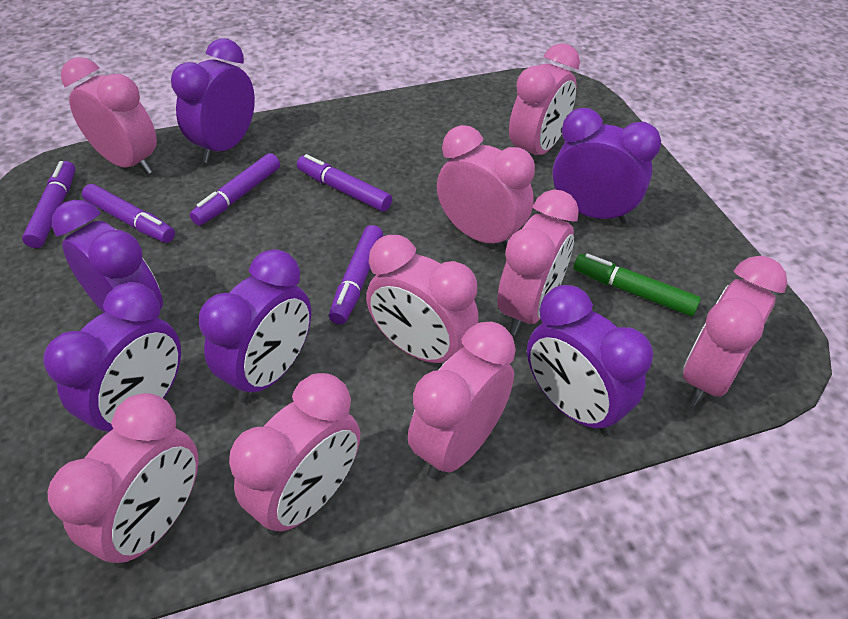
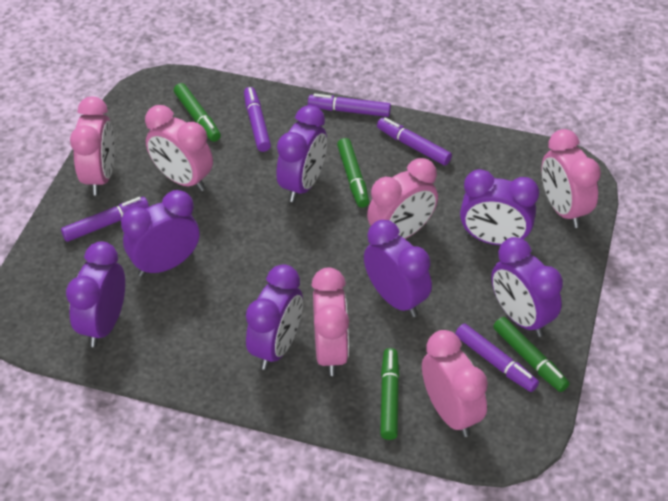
green marker: 1 -> 4
pink clock: 9 -> 6
purple clock: 6 -> 7

